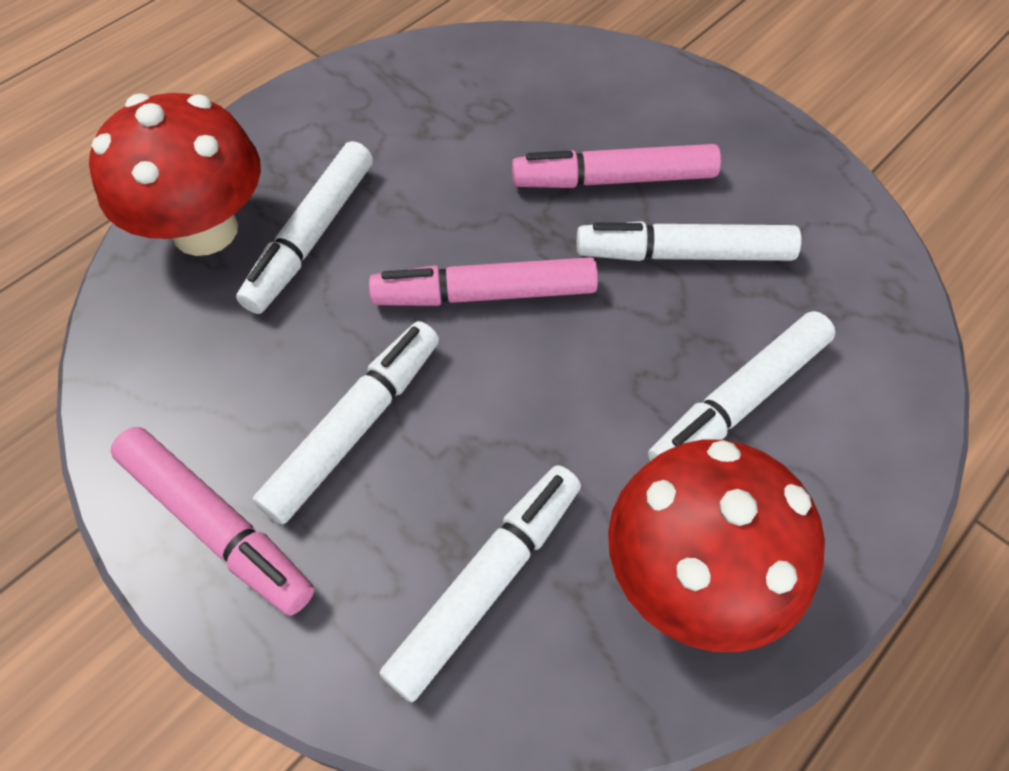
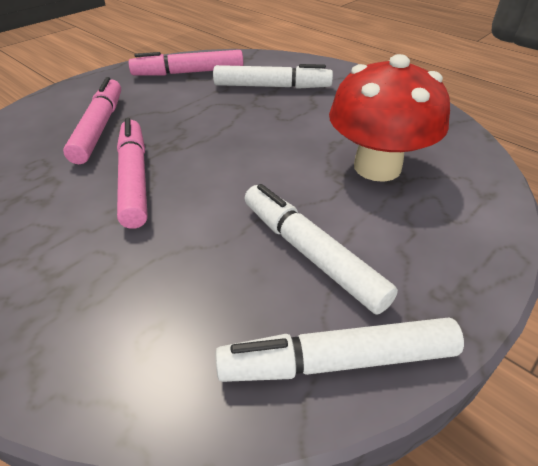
red mushroom: 2 -> 1
white marker: 5 -> 3

